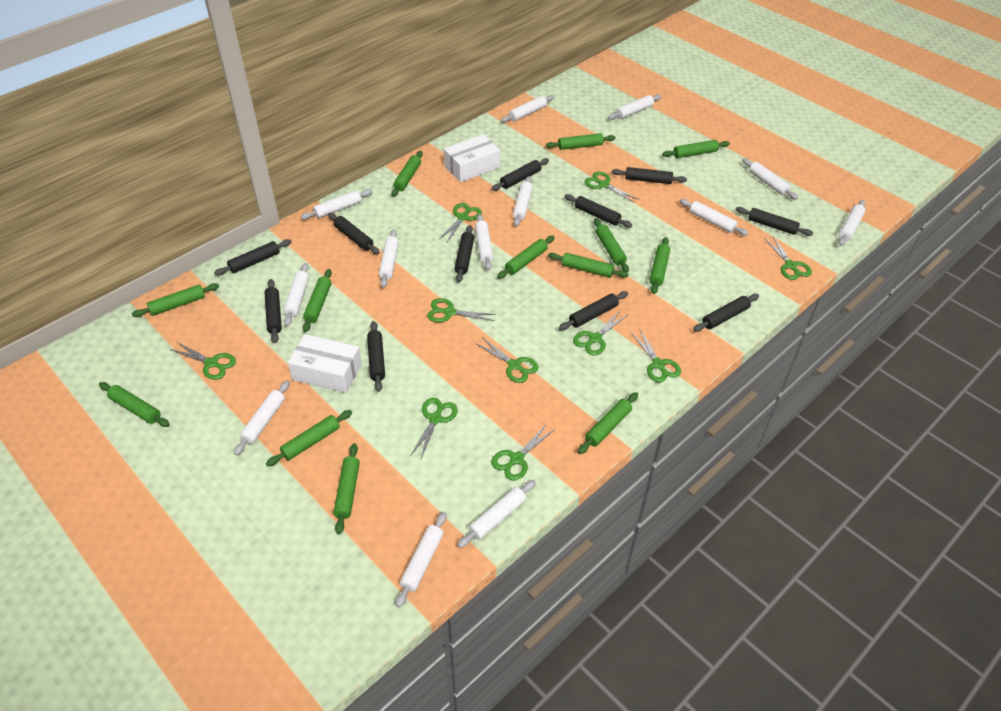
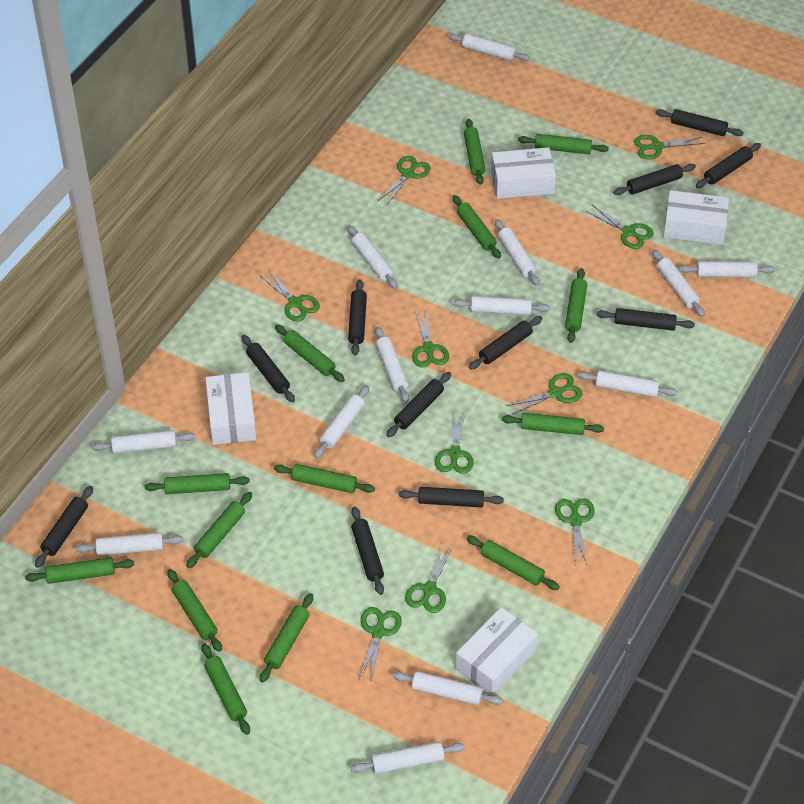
green rolling pin: 13 -> 14
white box: 2 -> 4

